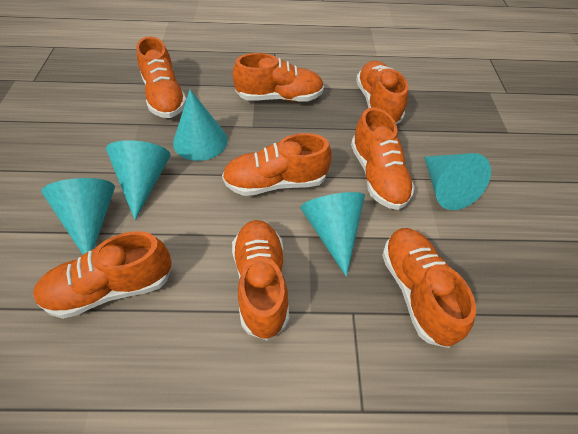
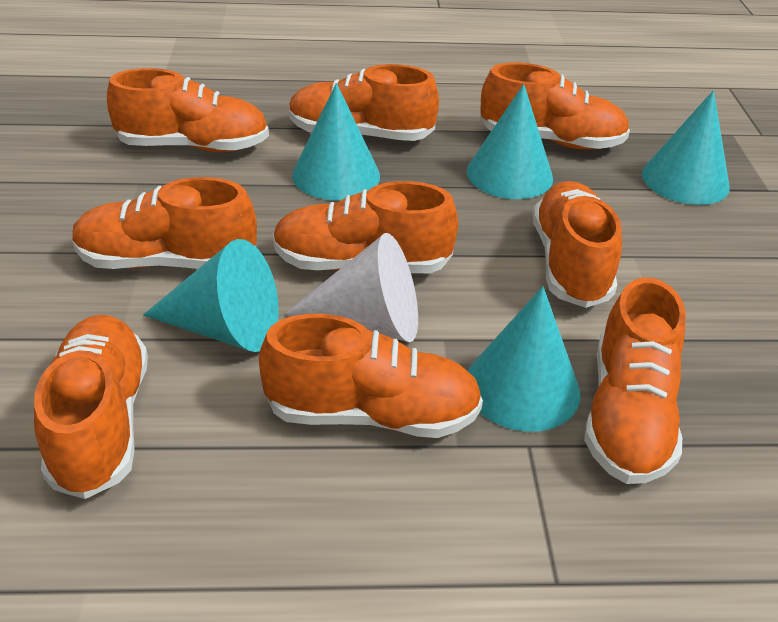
orange shoe: 8 -> 9
white cone: 0 -> 1

